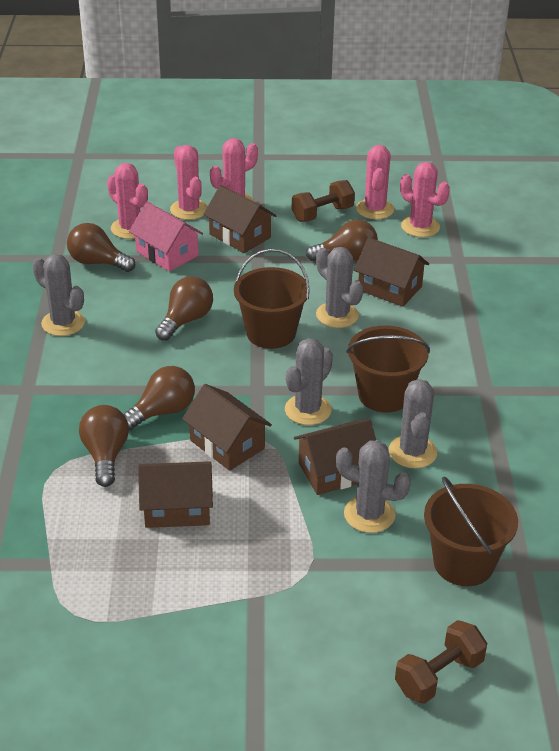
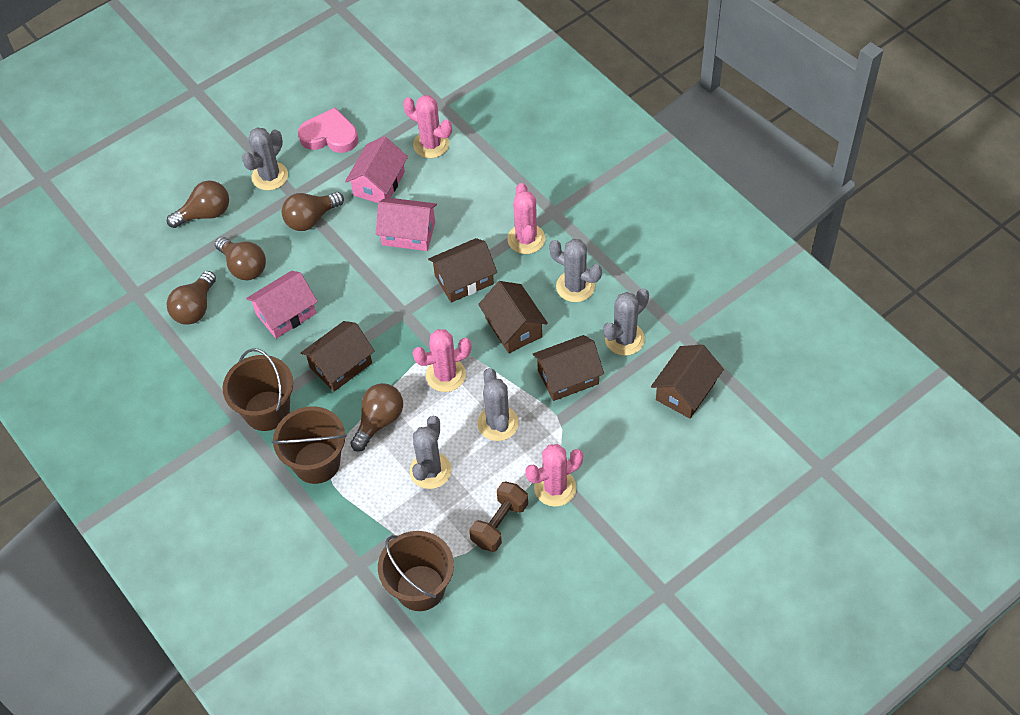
brown dumbbell: 2 -> 1
pink cactus: 5 -> 4
pink heart: 0 -> 1
pink house: 1 -> 3

